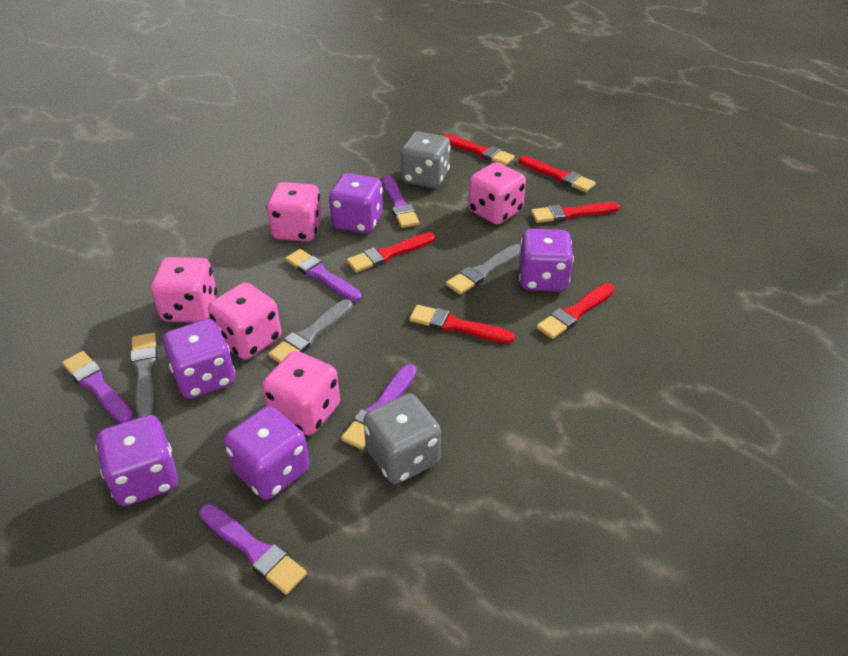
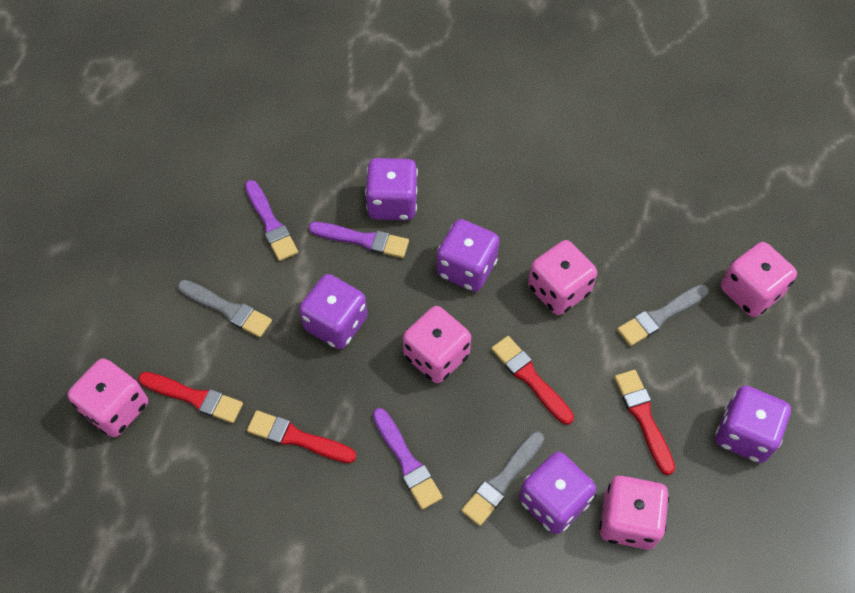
grey dice: 2 -> 0
purple brush: 5 -> 3
red brush: 6 -> 4

